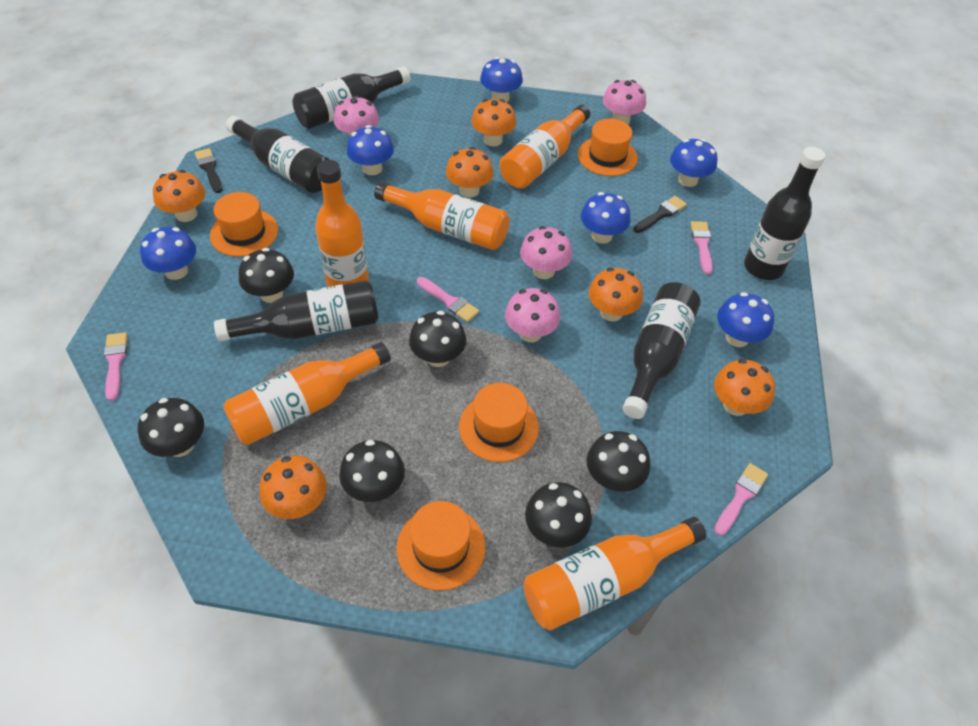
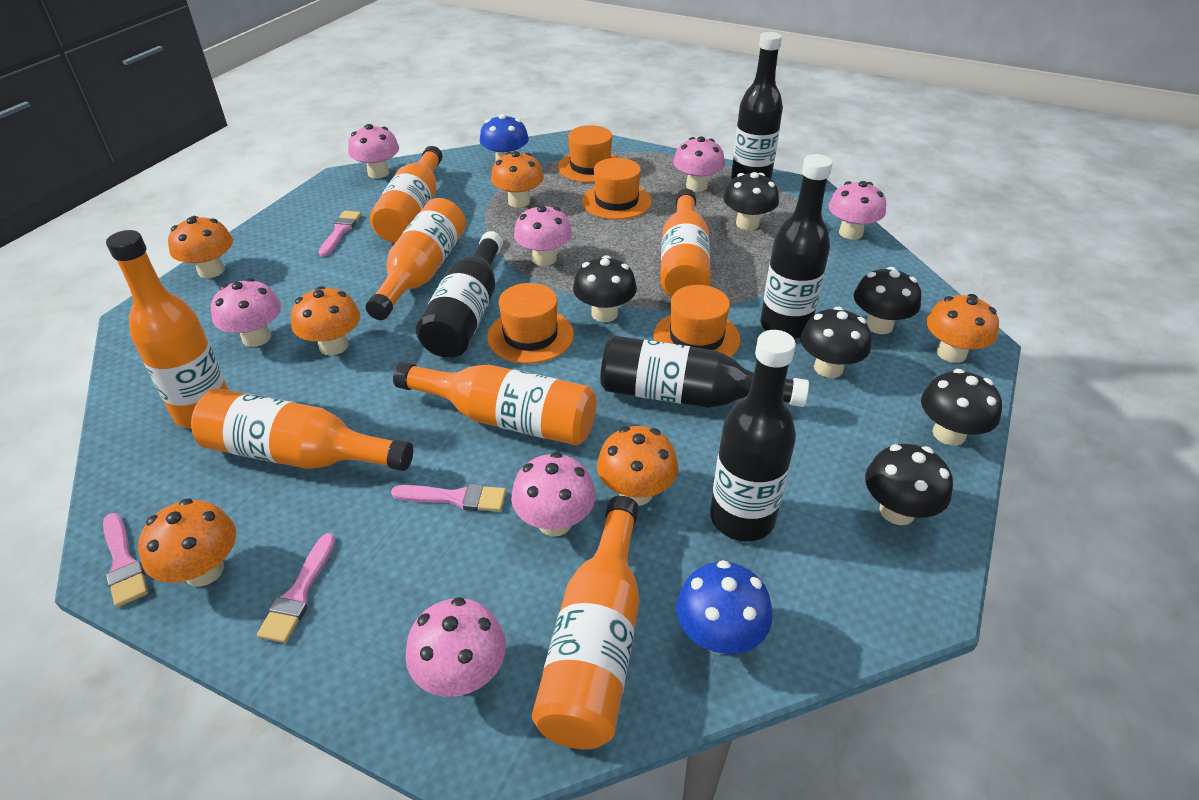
black brush: 2 -> 0
blue mushroom: 6 -> 2
orange bottle: 5 -> 7
pink mushroom: 4 -> 7

